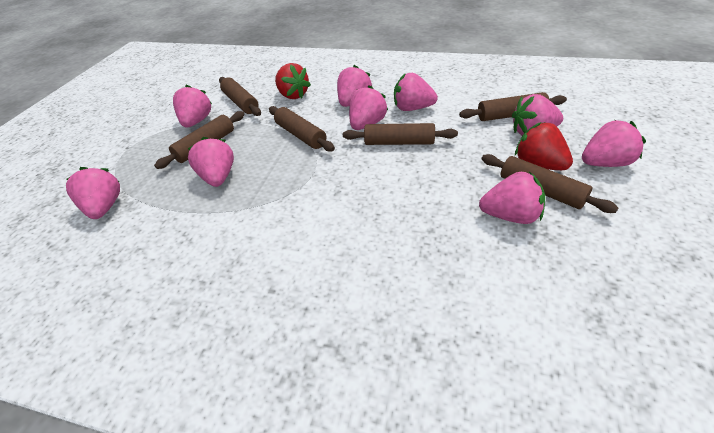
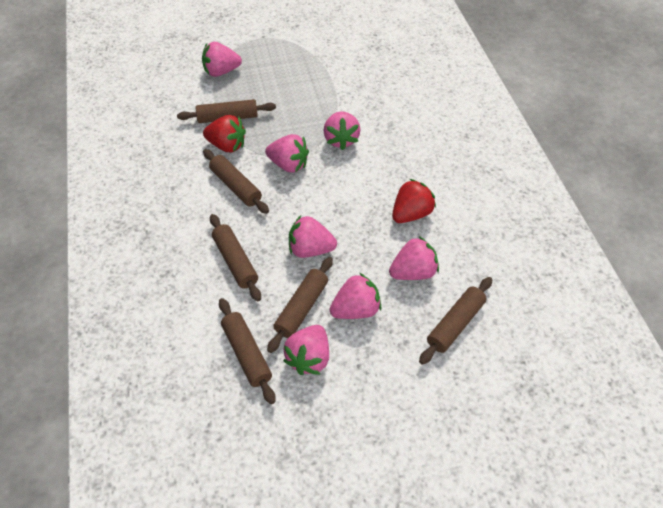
pink strawberry: 9 -> 7

